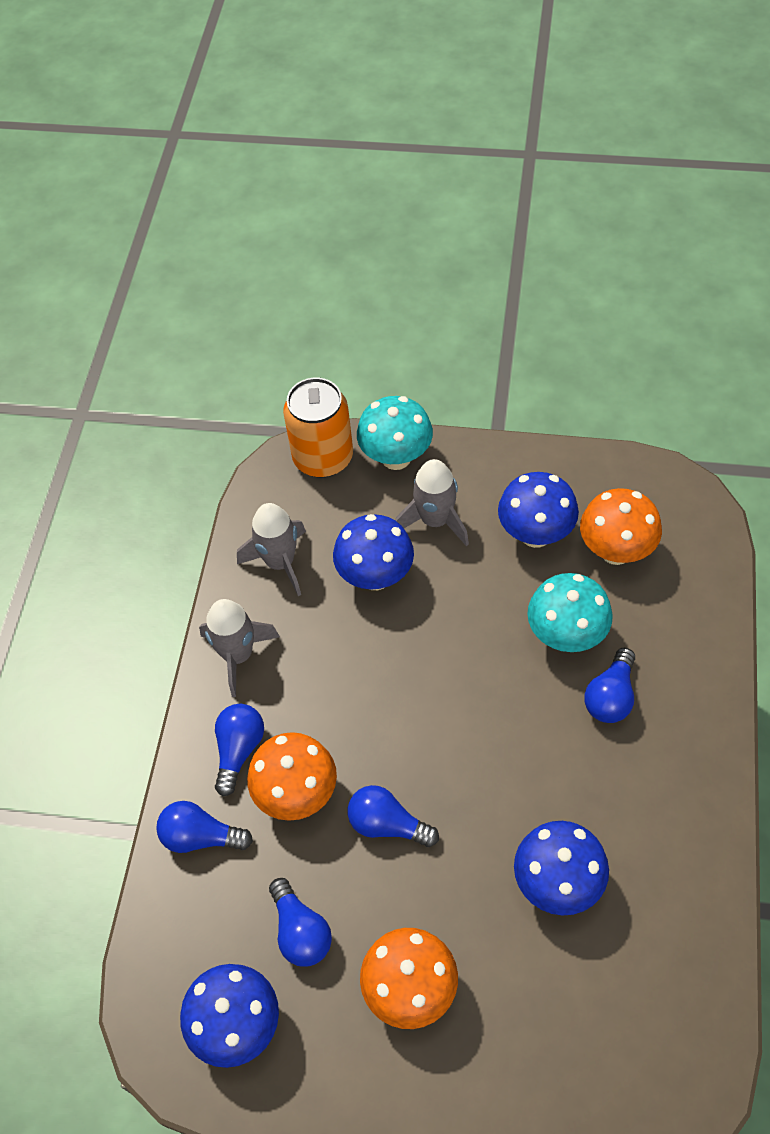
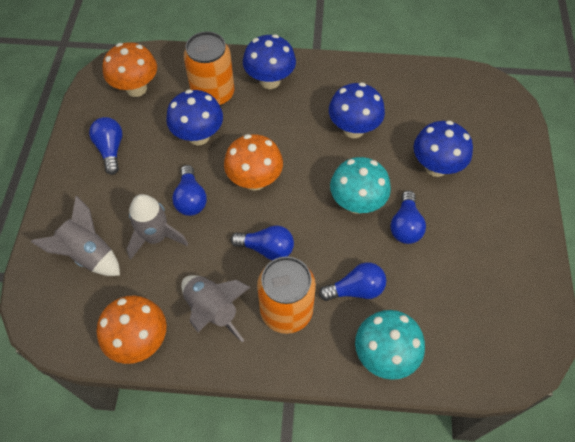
orange can: 1 -> 2

